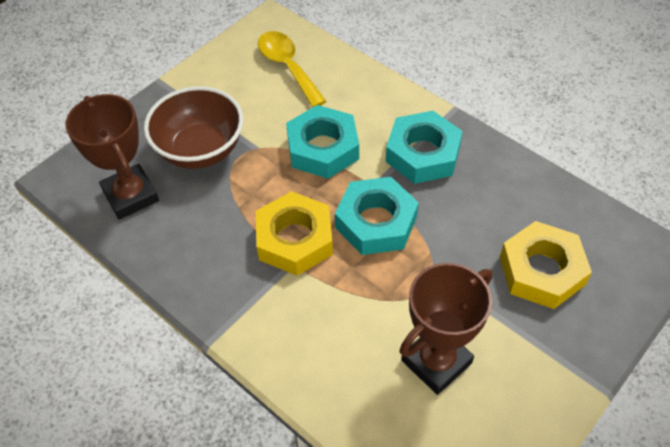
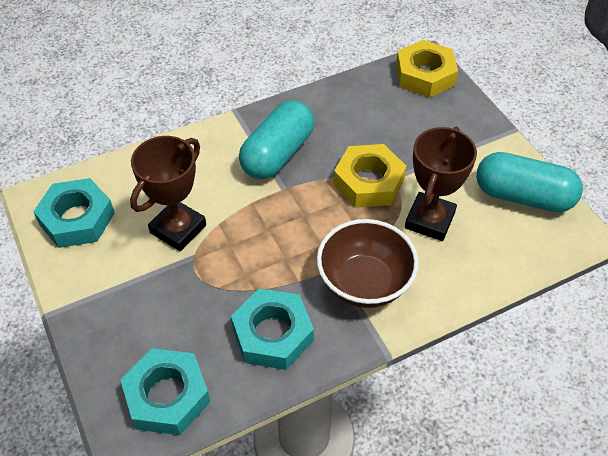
turquoise capsule: 0 -> 2
yellow spoon: 1 -> 0

